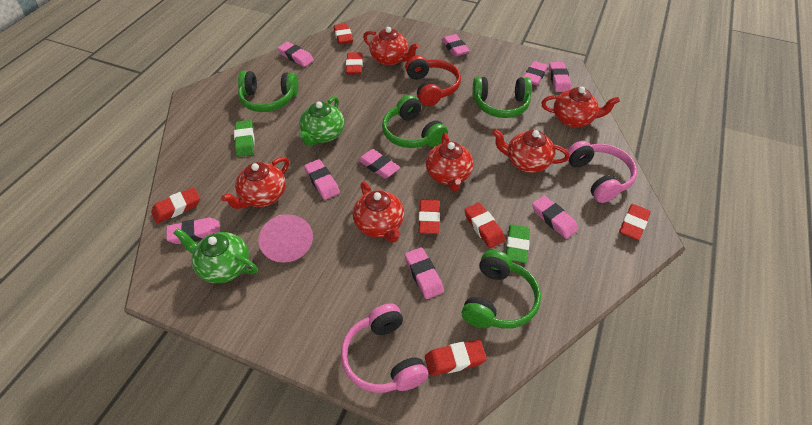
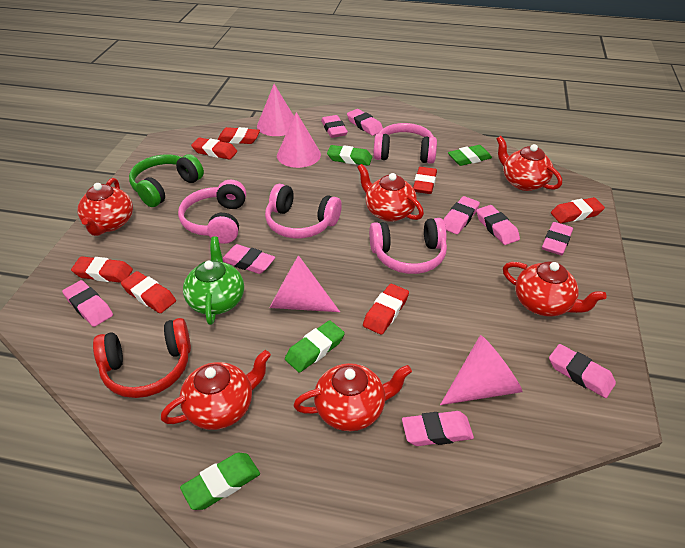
green eraser: 2 -> 4
green headphones: 4 -> 1
green teapot: 2 -> 1
pink cone: 1 -> 4
pink headphones: 2 -> 4

